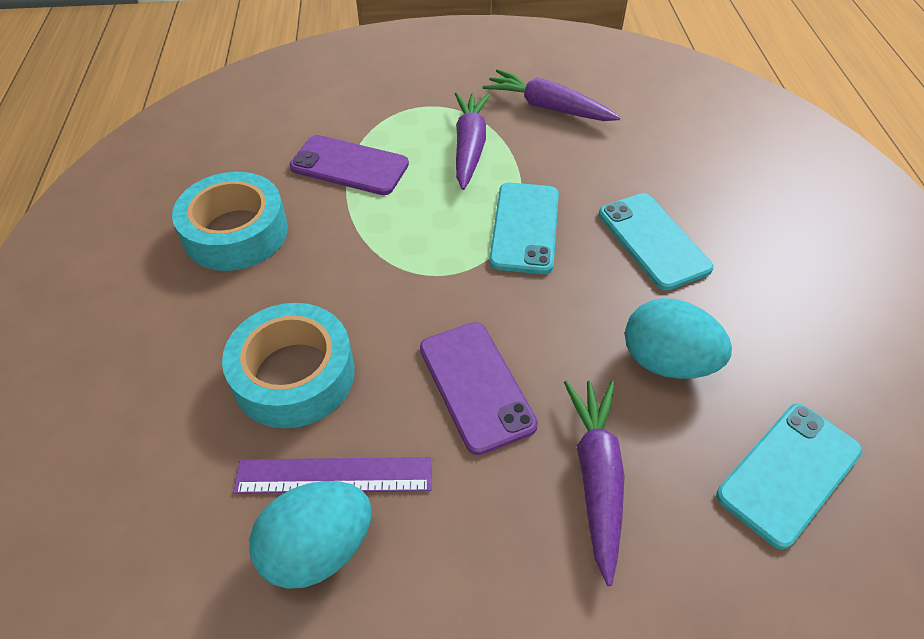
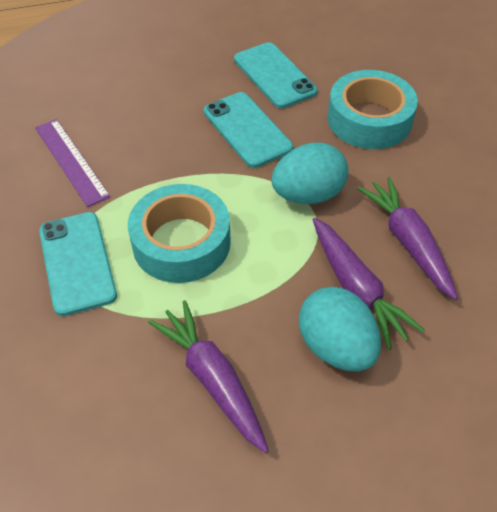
purple phone: 2 -> 0

